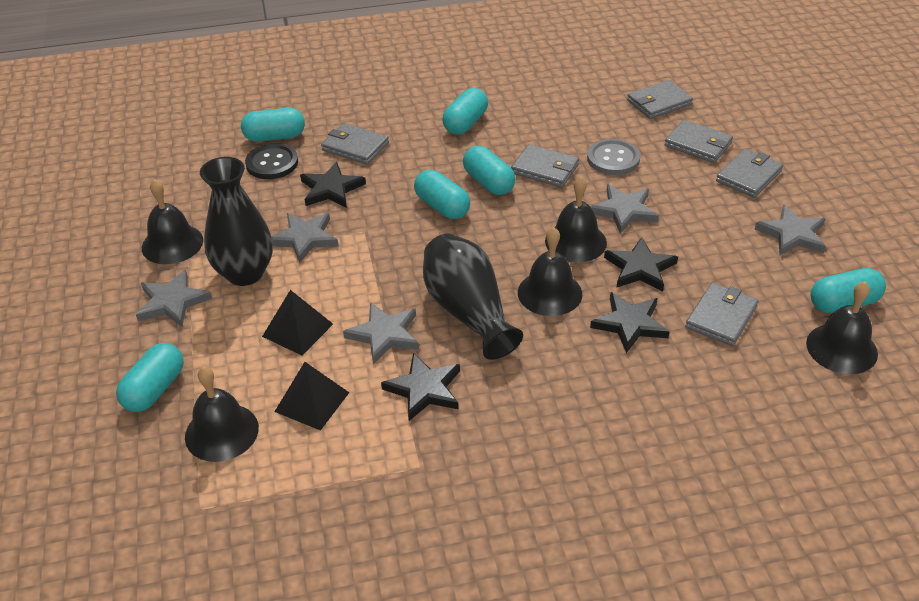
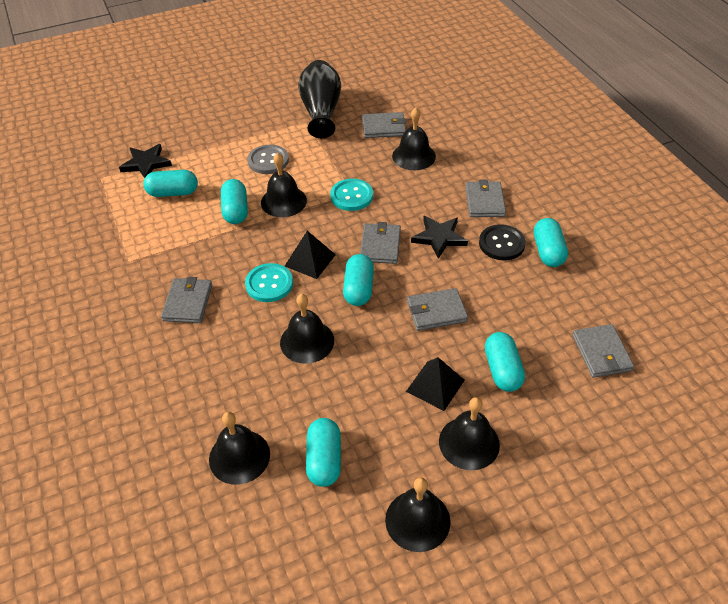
black bell: 5 -> 6
black star: 4 -> 2
black vase: 2 -> 1
grey star: 5 -> 0
turquoise button: 0 -> 2

